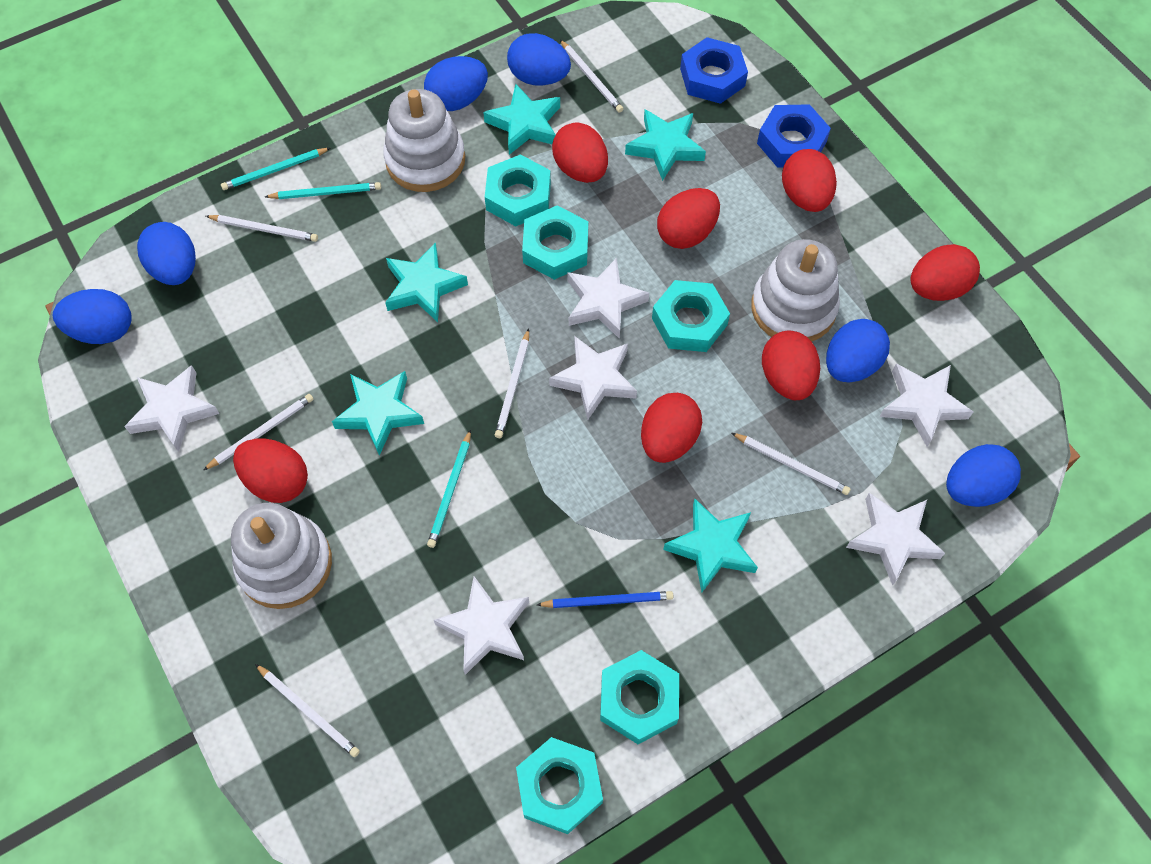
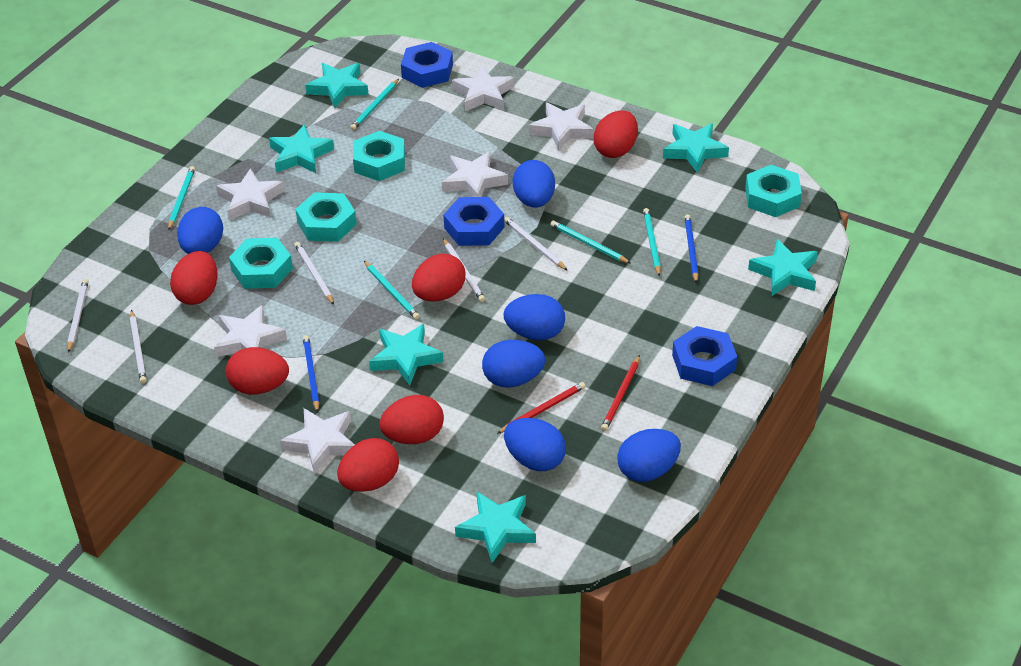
blue nut: 2 -> 3
blue pencil: 1 -> 2
red egg: 7 -> 6
red pencil: 0 -> 2
turquoise nut: 5 -> 4
turquoise pencil: 3 -> 5
turquoise star: 5 -> 6
white pencil: 6 -> 5
white stacking toy: 3 -> 0

